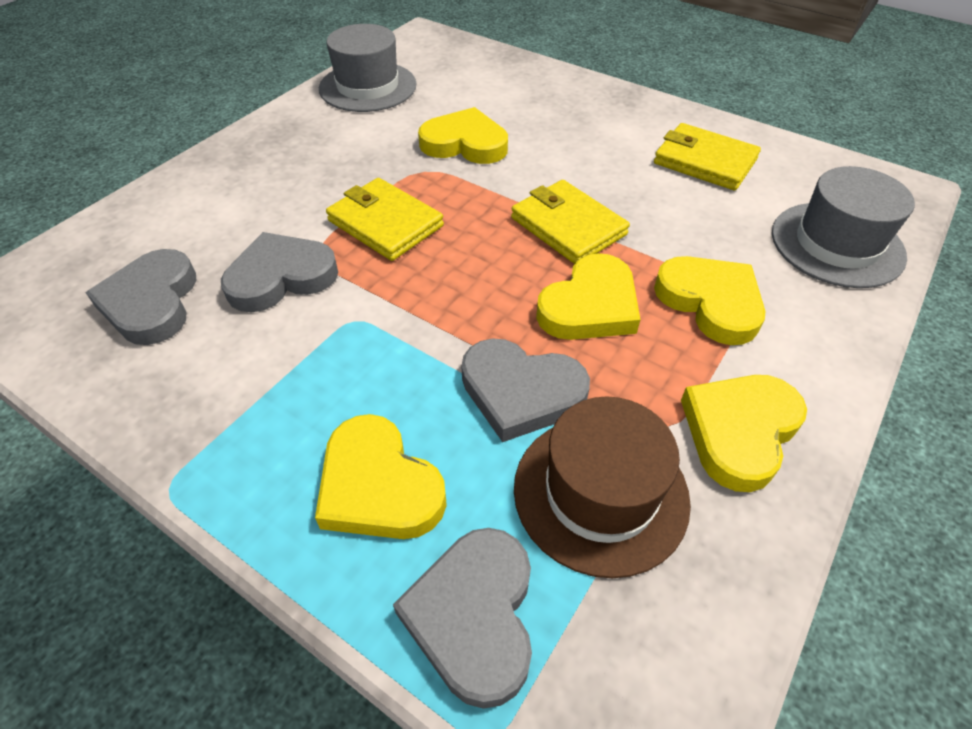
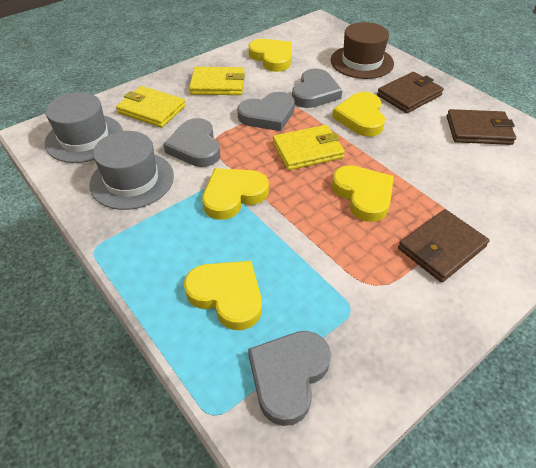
brown wallet: 0 -> 3

